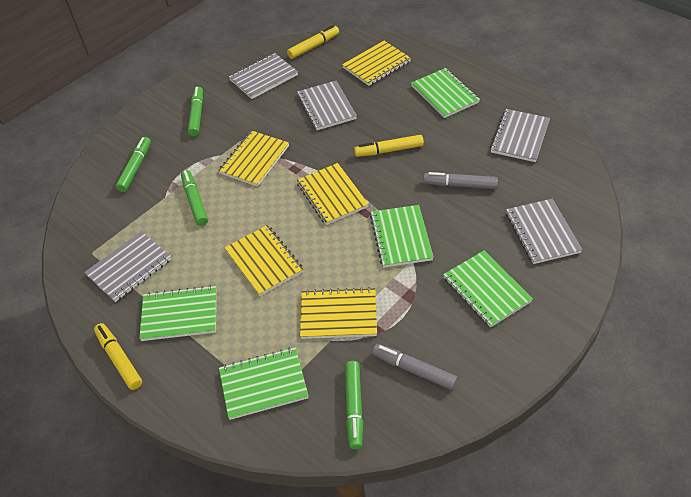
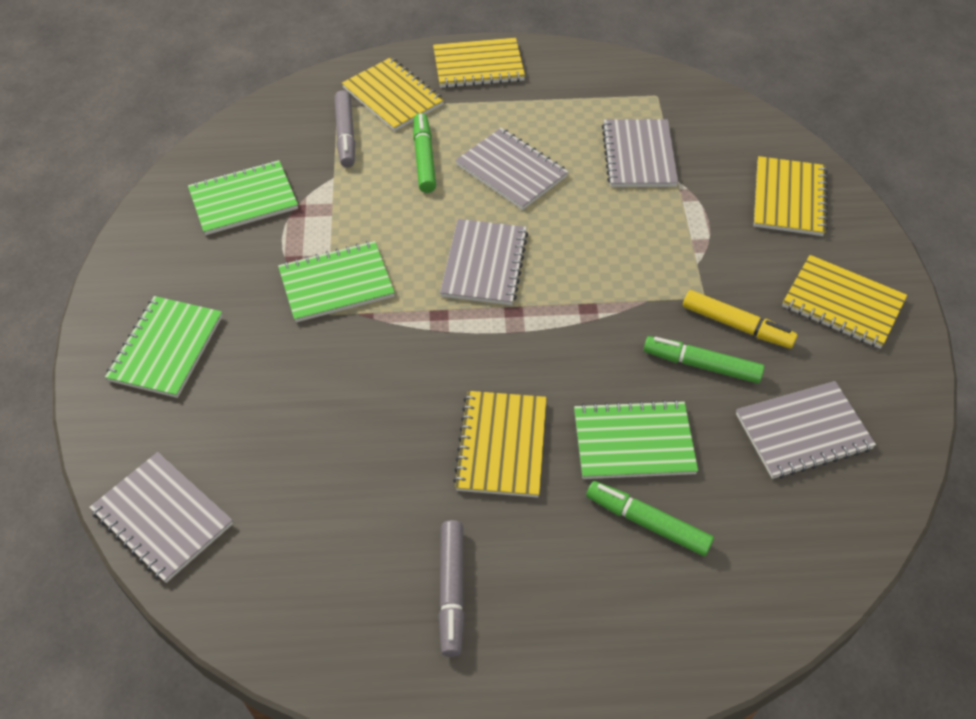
green marker: 4 -> 3
green notebook: 5 -> 4
yellow marker: 3 -> 1

